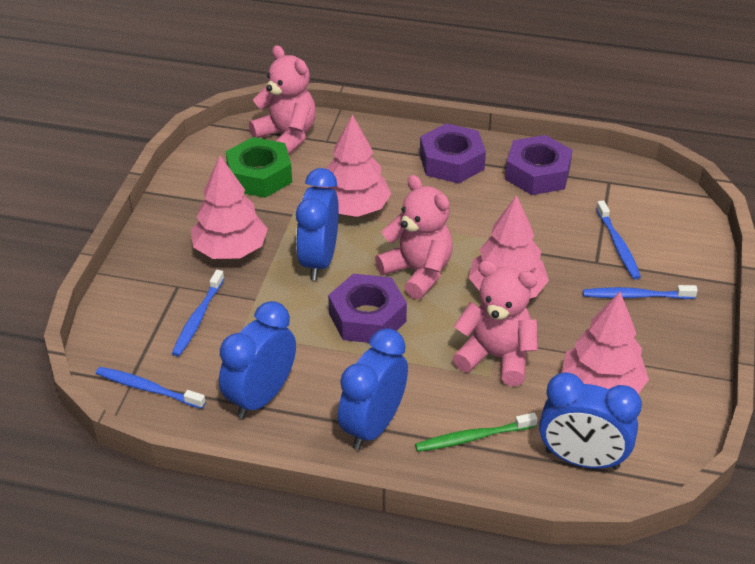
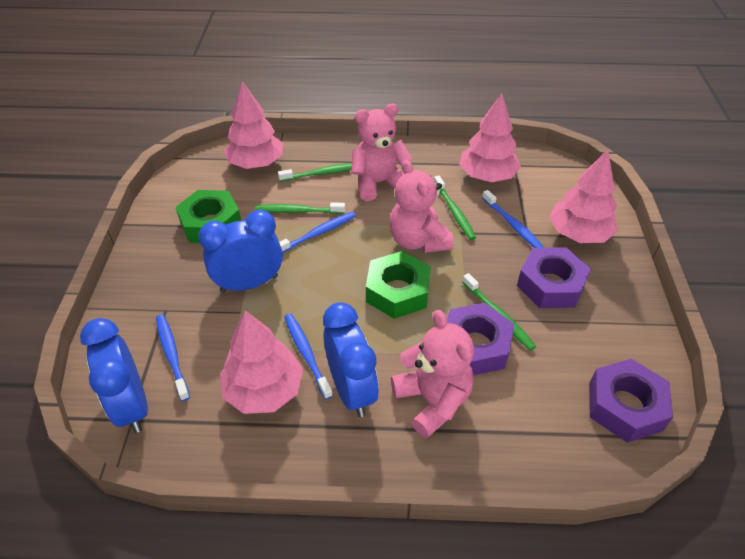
blue clock: 4 -> 3
green nut: 1 -> 2
green toothbrush: 1 -> 4

